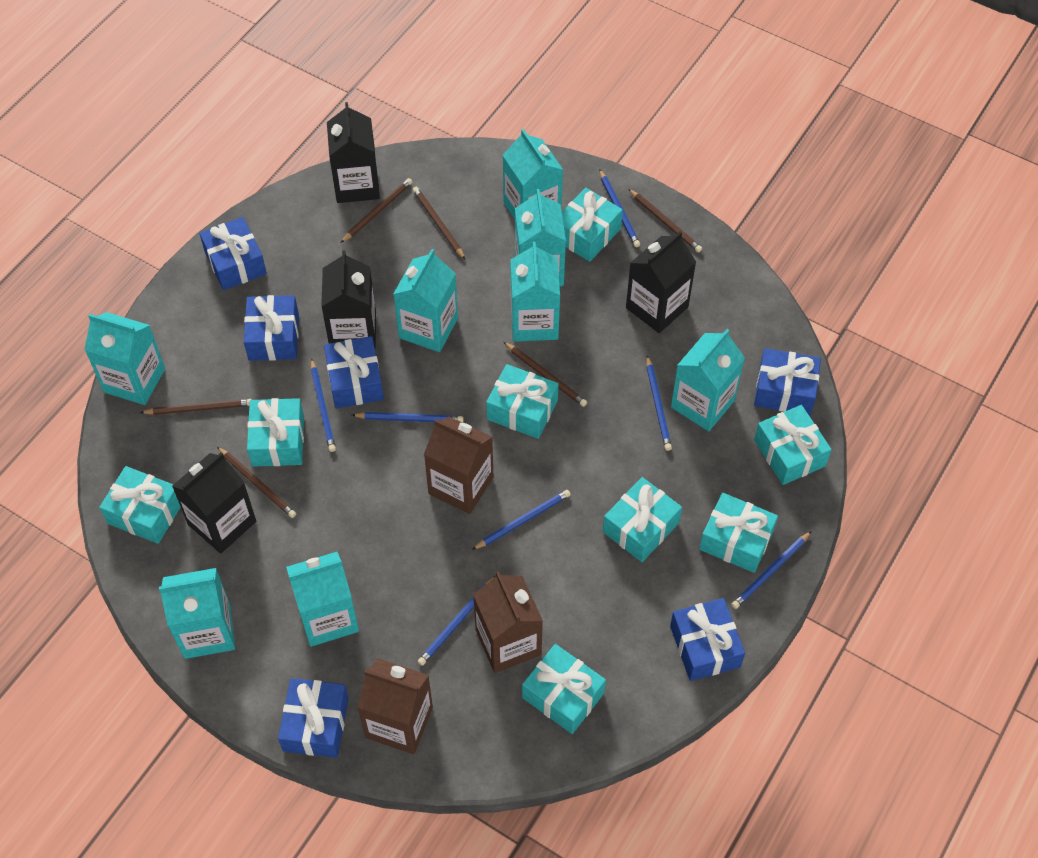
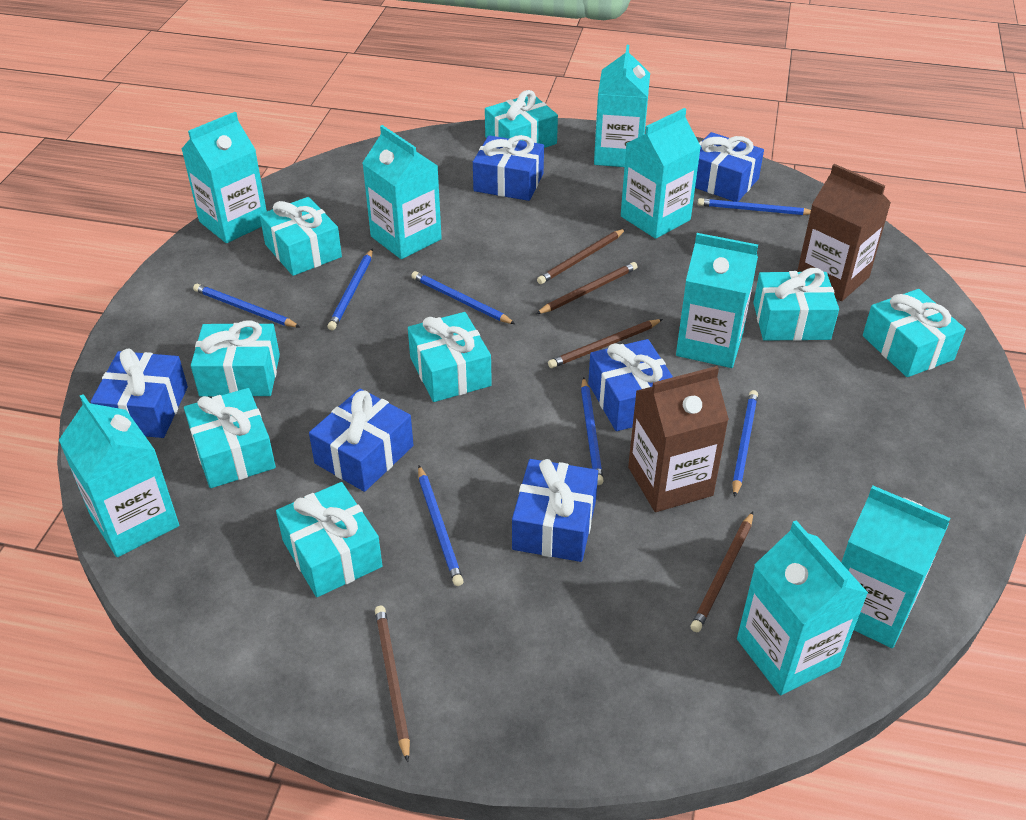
black carton: 4 -> 0
brown carton: 3 -> 2
brown pencil: 6 -> 5

